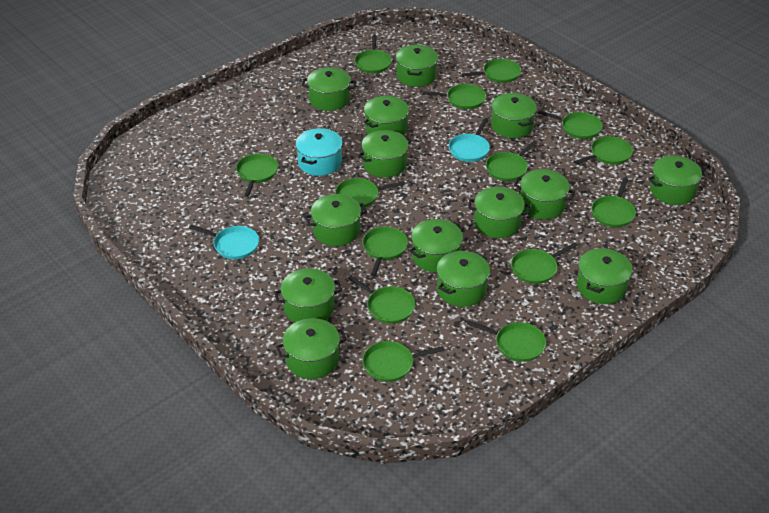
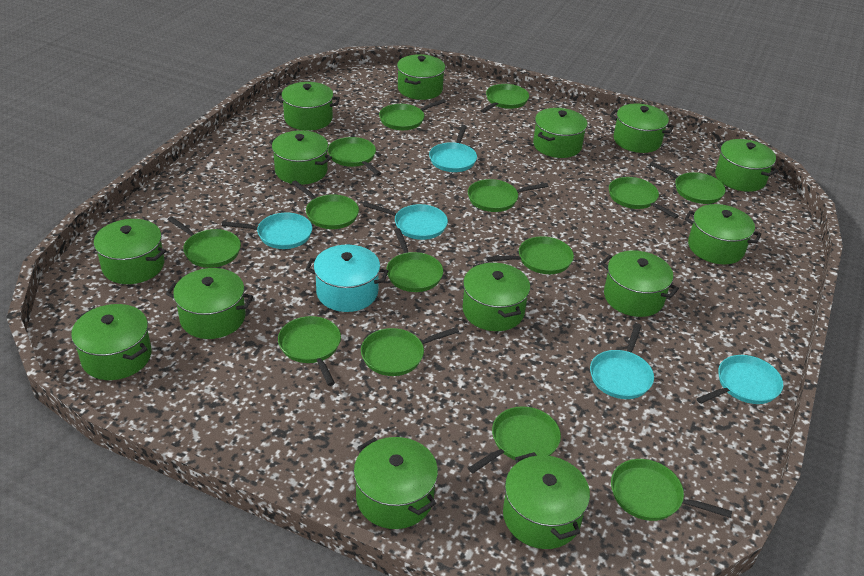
turquoise pan: 2 -> 5

